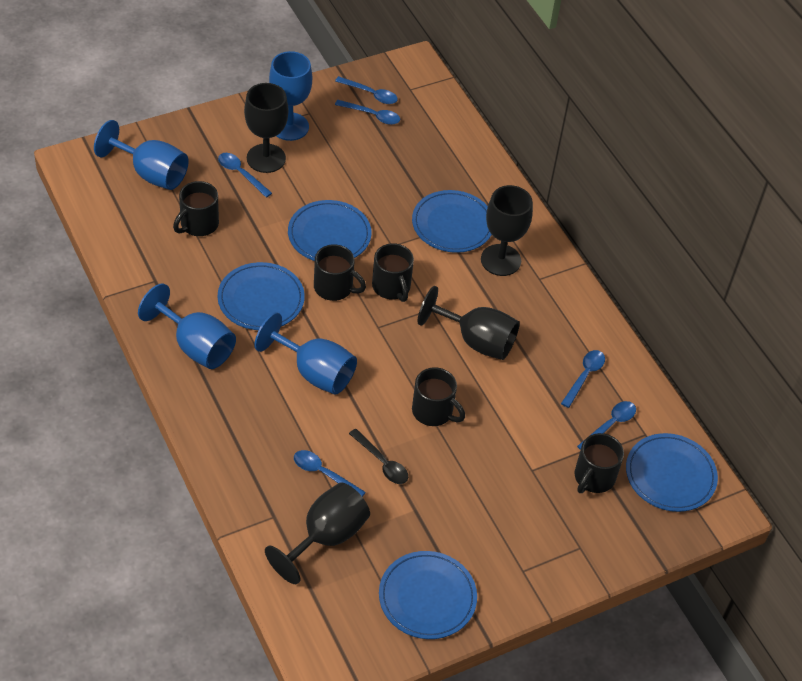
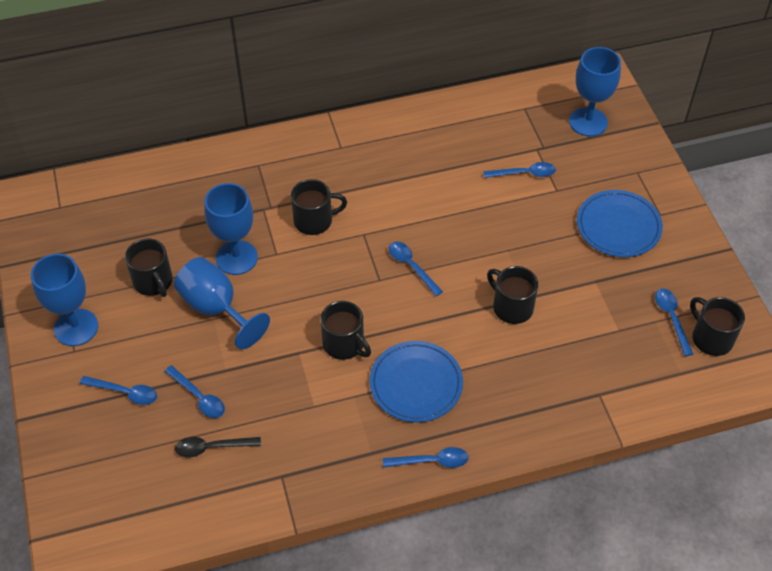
black goblet: 4 -> 0
blue plate: 5 -> 2

